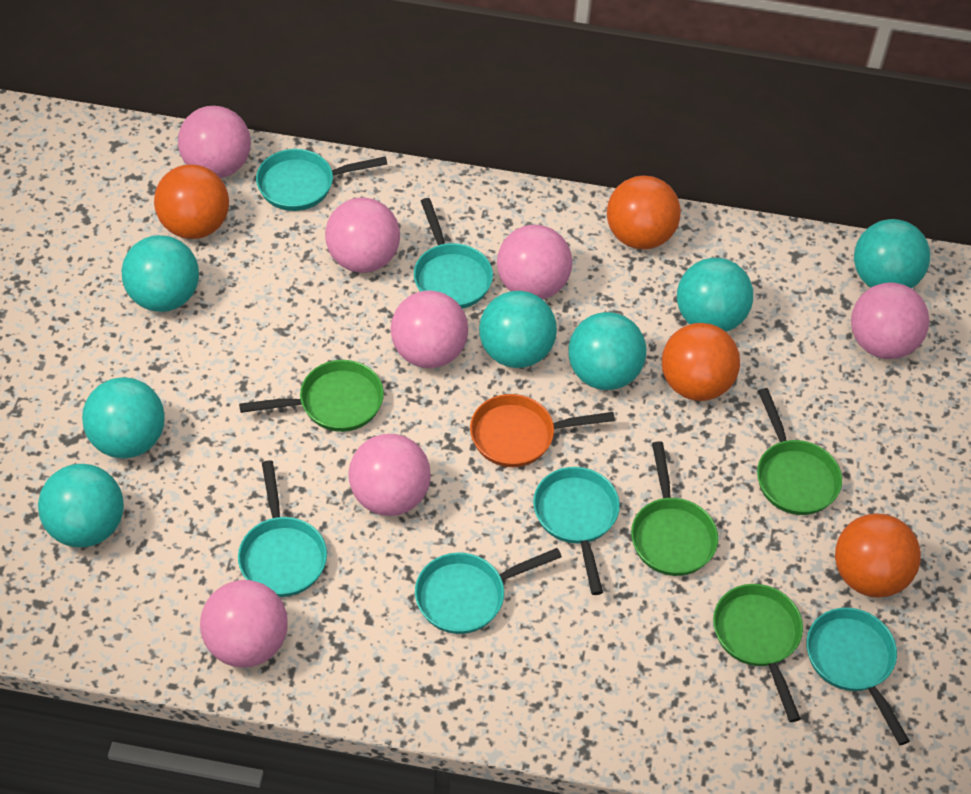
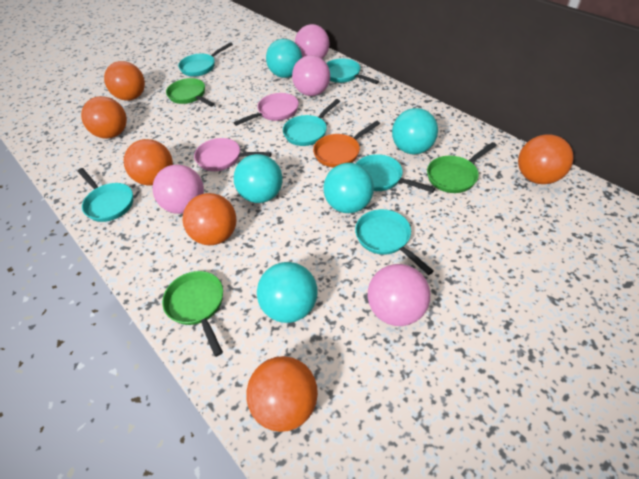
green pan: 4 -> 3
orange ball: 4 -> 6
pink ball: 7 -> 4
pink pan: 0 -> 2
turquoise ball: 7 -> 5

